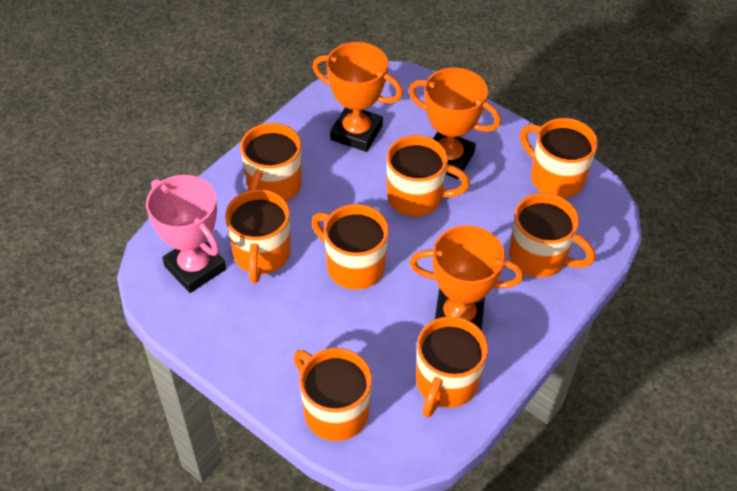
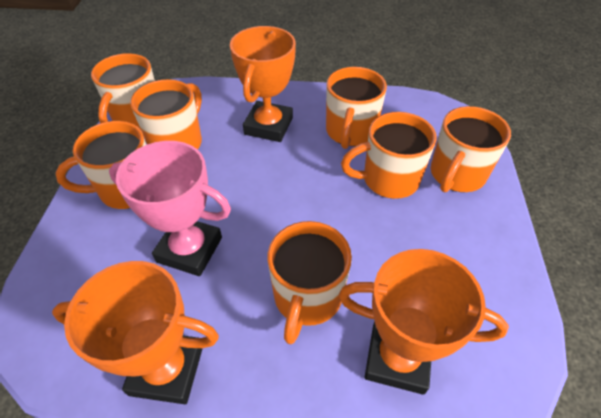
orange mug: 8 -> 7

